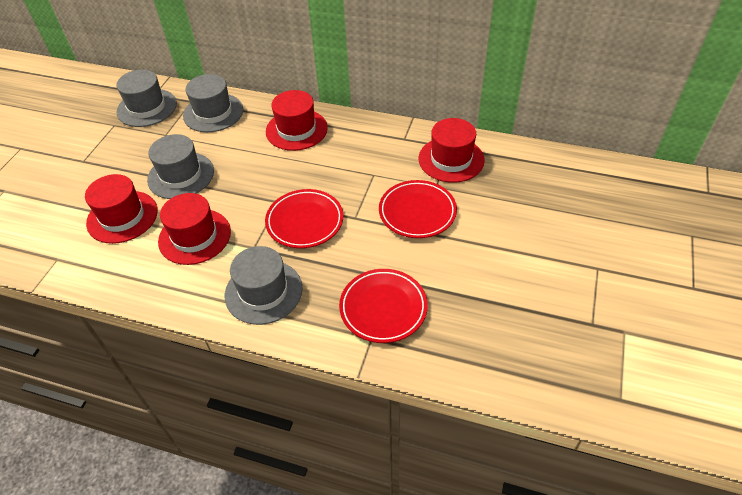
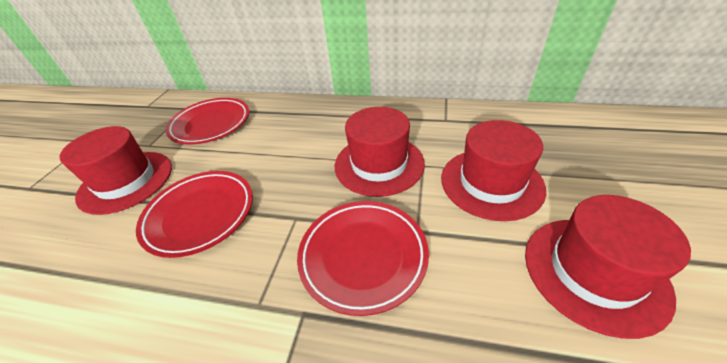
grey hat: 4 -> 0

